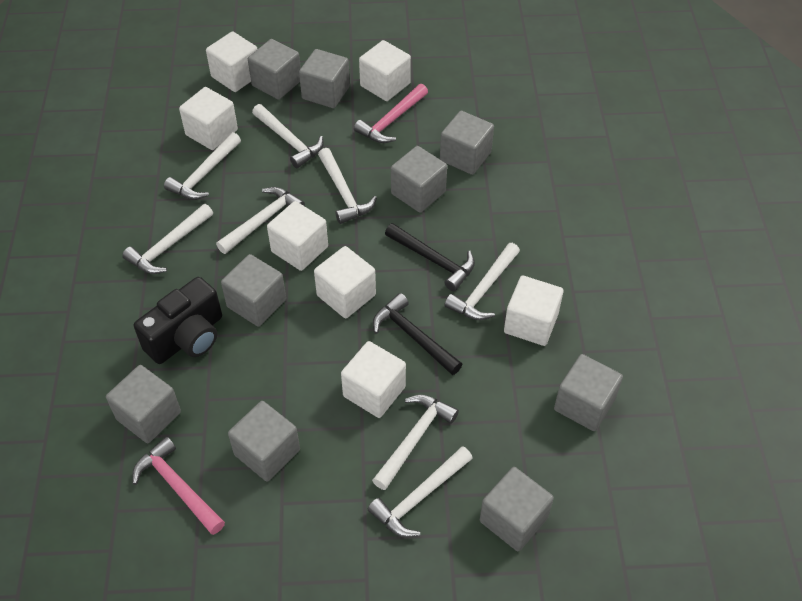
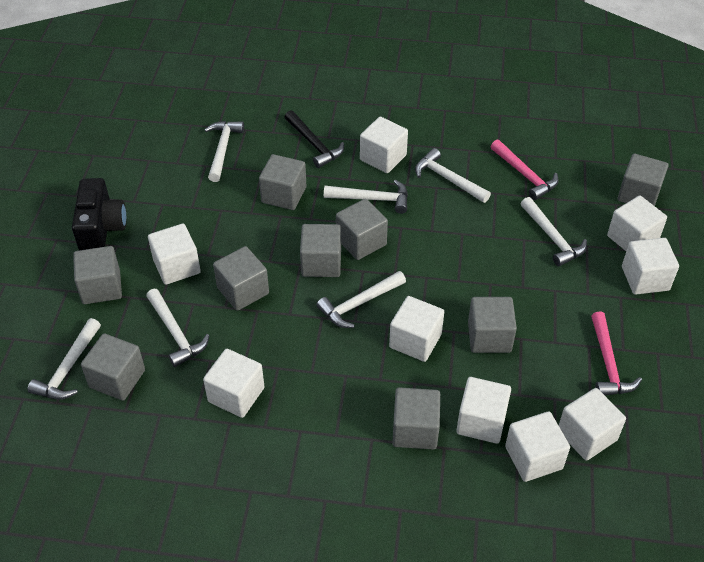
black hammer: 2 -> 1
white cube: 7 -> 9
white hammer: 8 -> 7

